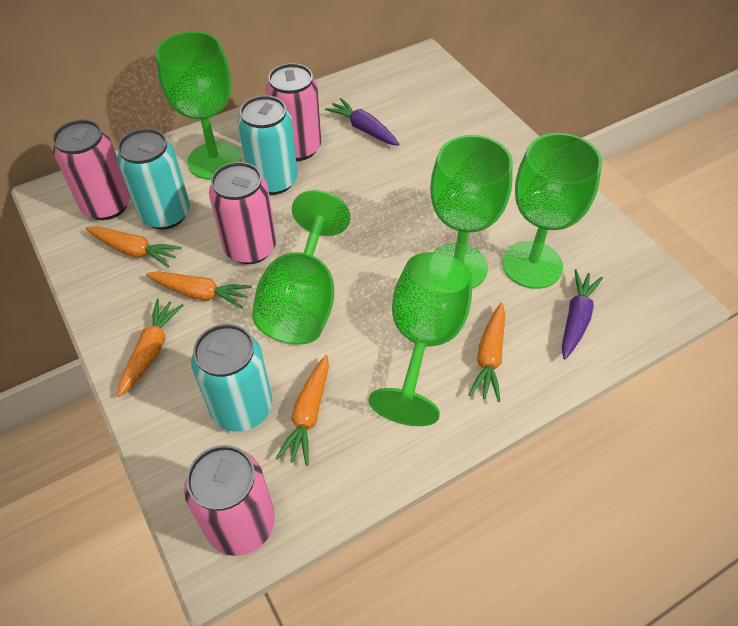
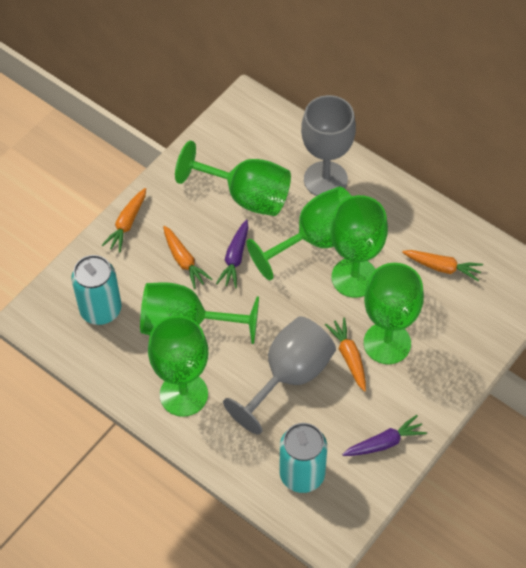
green goblet: 5 -> 6
grey goblet: 0 -> 2
orange carrot: 5 -> 4
pink can: 4 -> 0
turquoise can: 3 -> 2

